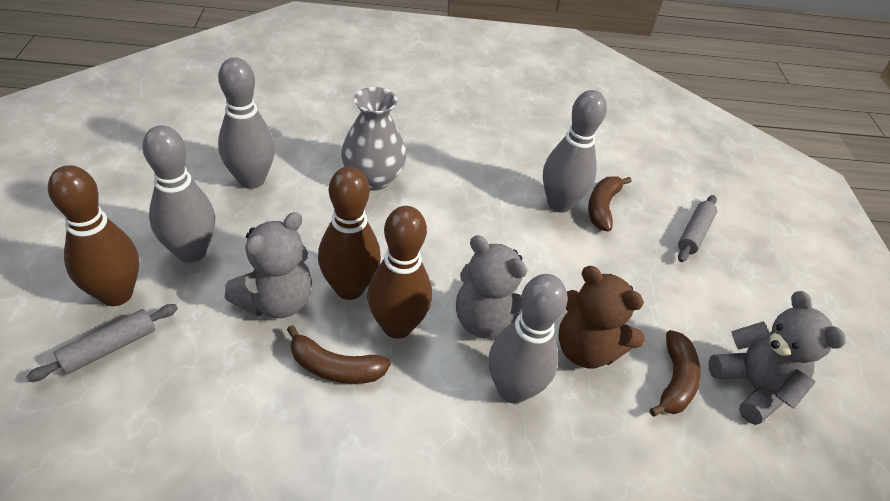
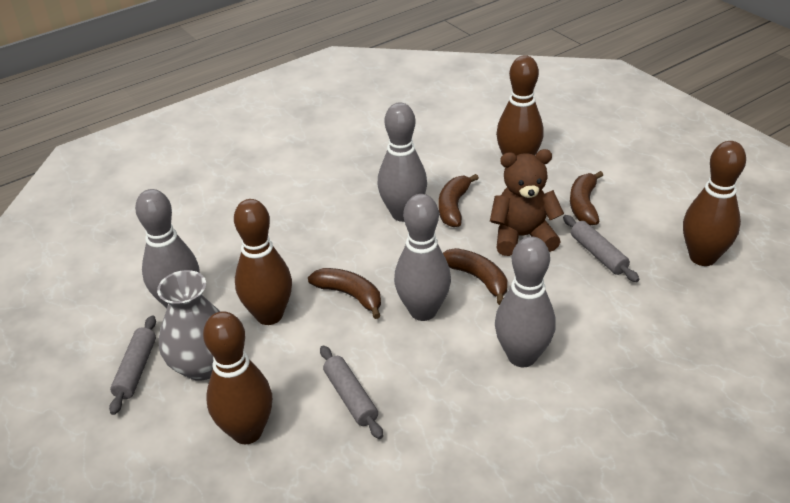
brown banana: 3 -> 4
brown bowling pin: 3 -> 4
grey rolling pin: 2 -> 3
grey teddy bear: 3 -> 0

